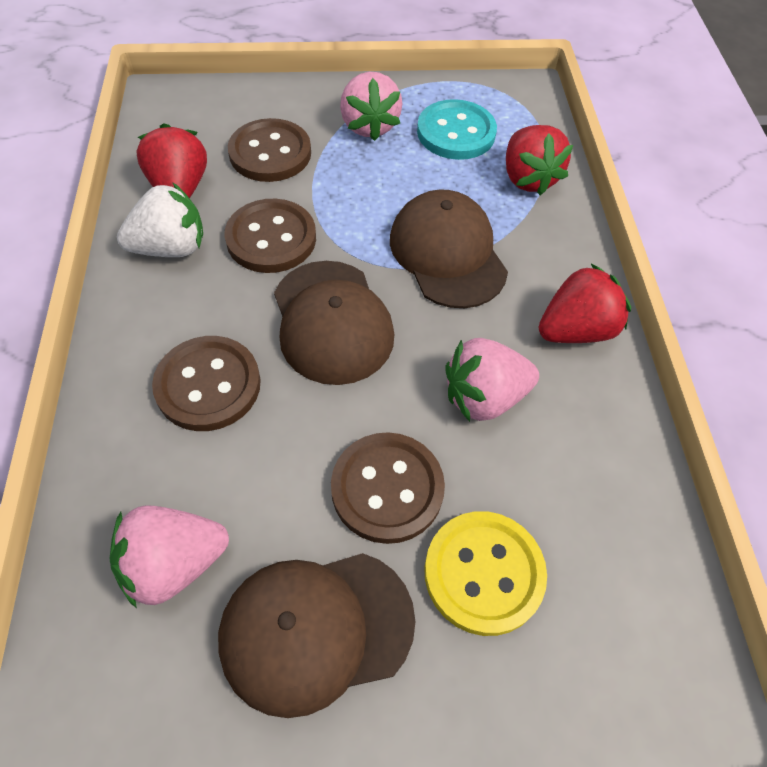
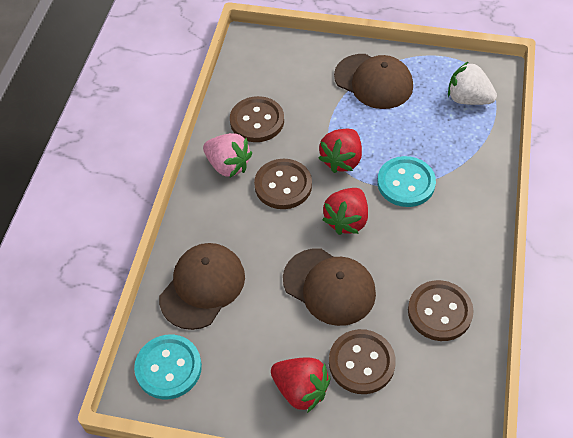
pink strawberry: 3 -> 1
turquoise button: 1 -> 2
yellow button: 1 -> 0

